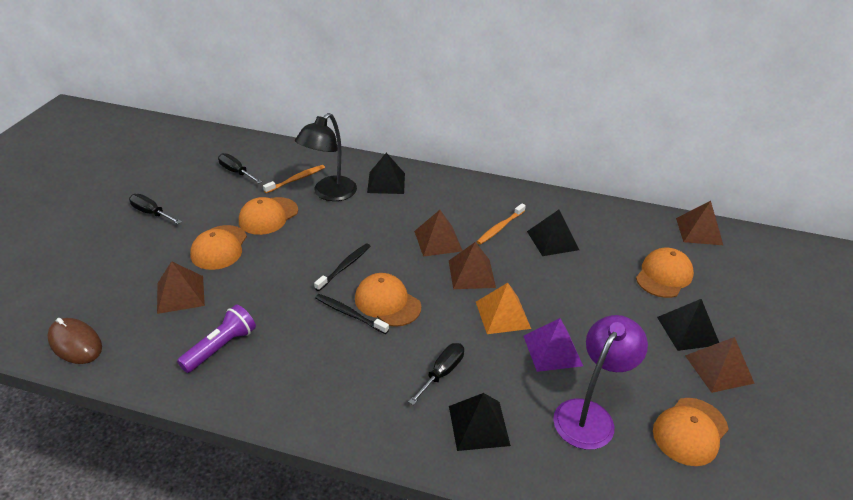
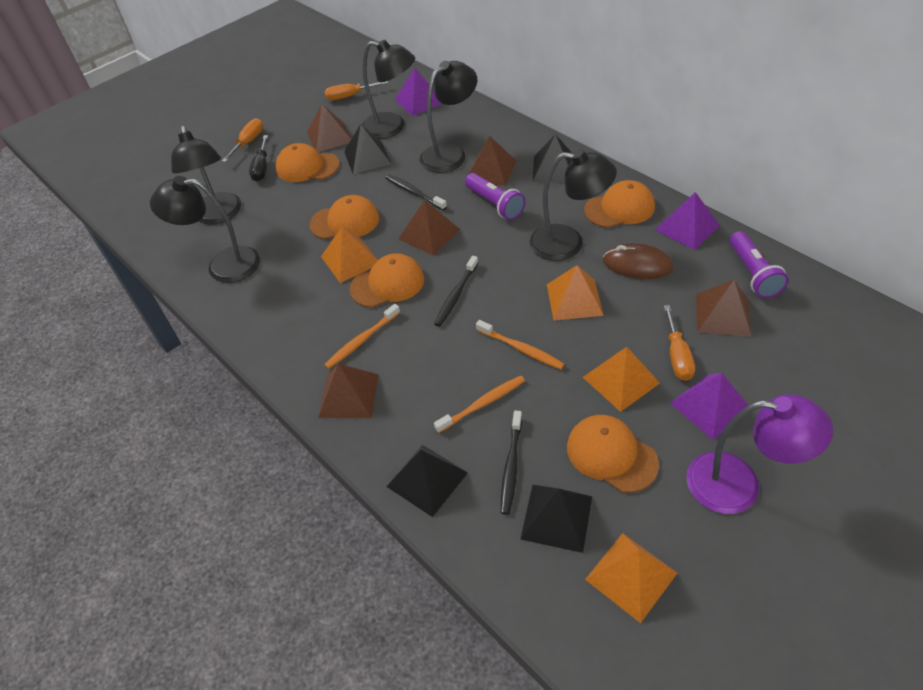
black lamp: 1 -> 5
black screwdriver: 3 -> 1
black toothbrush: 2 -> 3
orange pyramid: 1 -> 4
orange screwdriver: 0 -> 3
orange toothbrush: 2 -> 3
purple flashlight: 1 -> 2
purple pyramid: 1 -> 3

